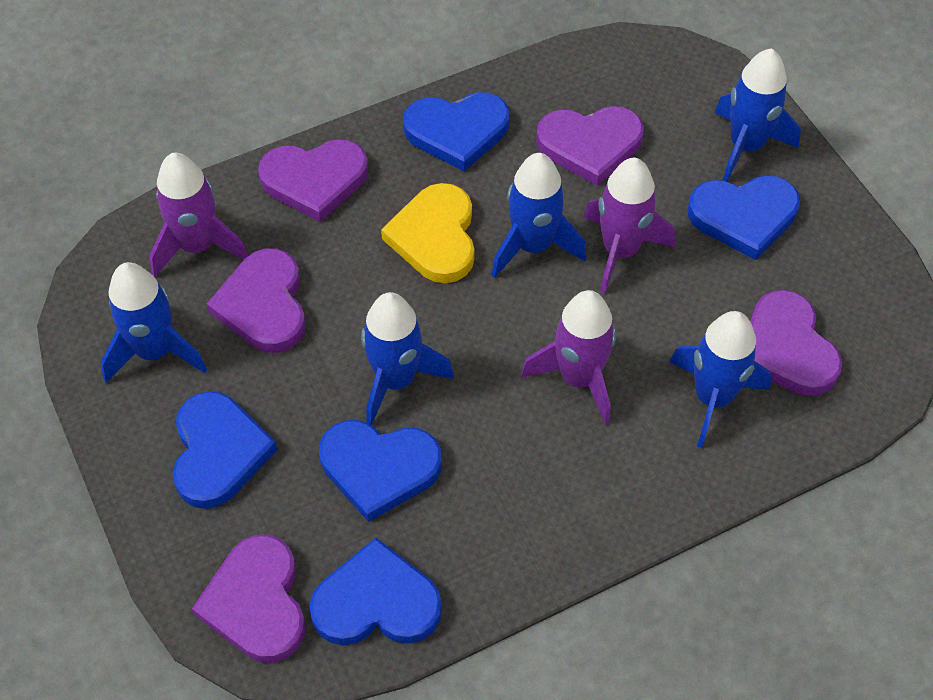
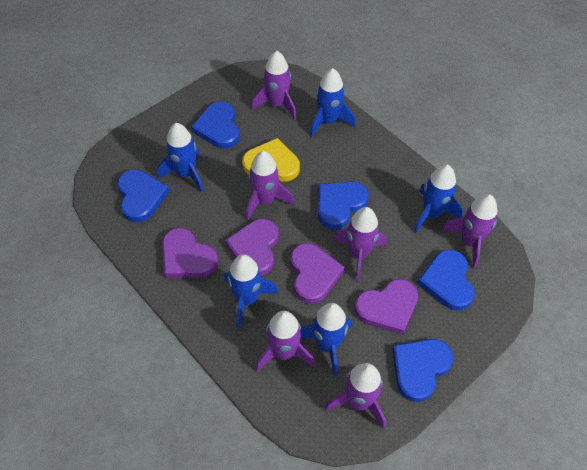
purple heart: 5 -> 4
purple rocket: 3 -> 6

